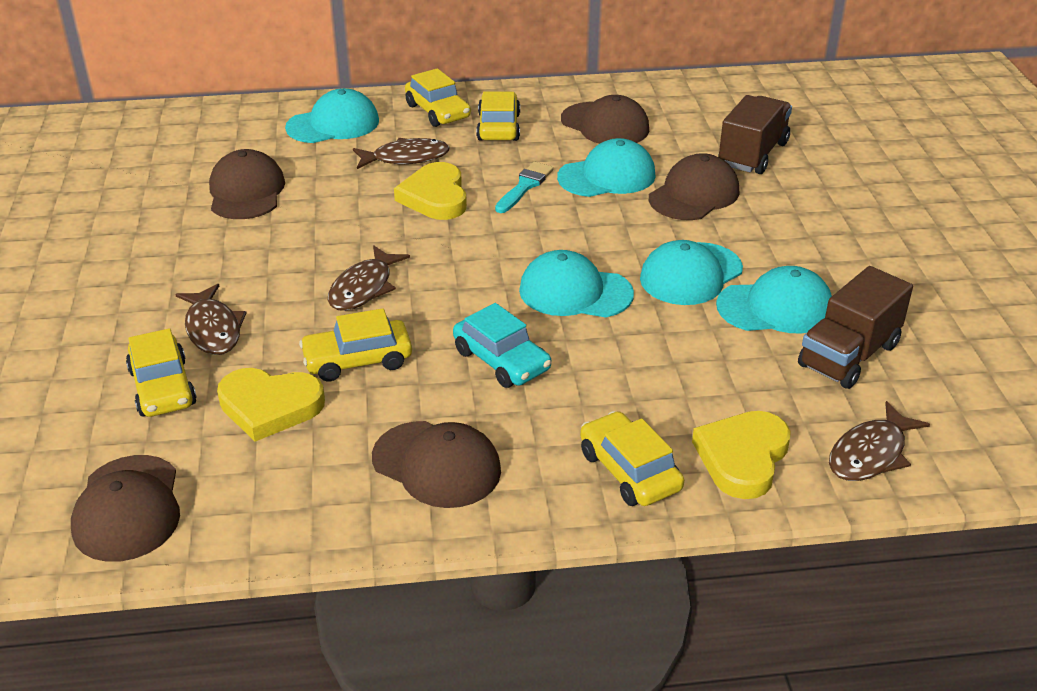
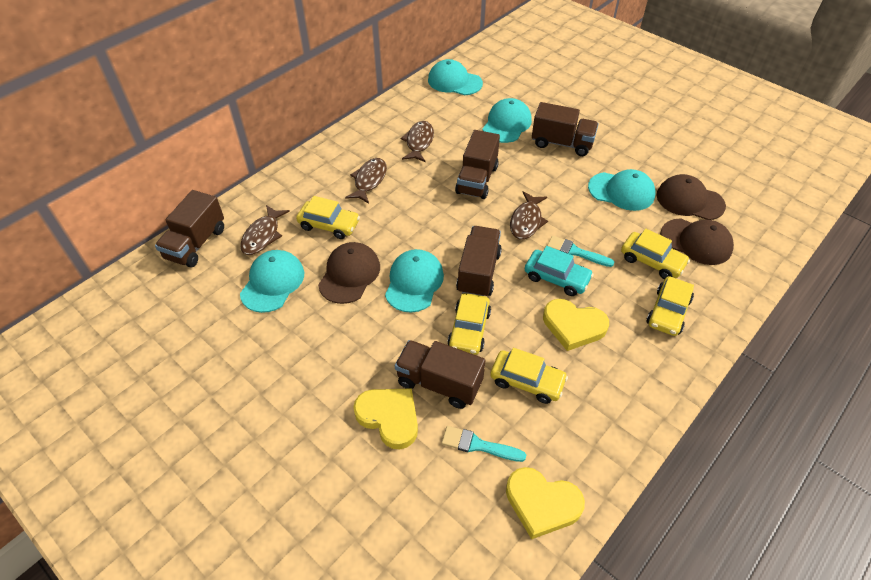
brown cap: 5 -> 3
brown truck: 2 -> 5
turquoise brush: 1 -> 2

